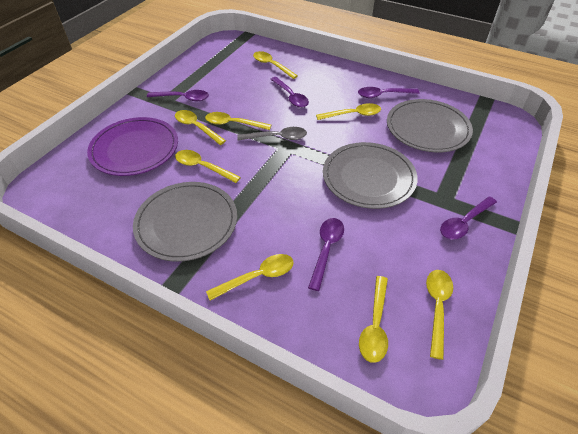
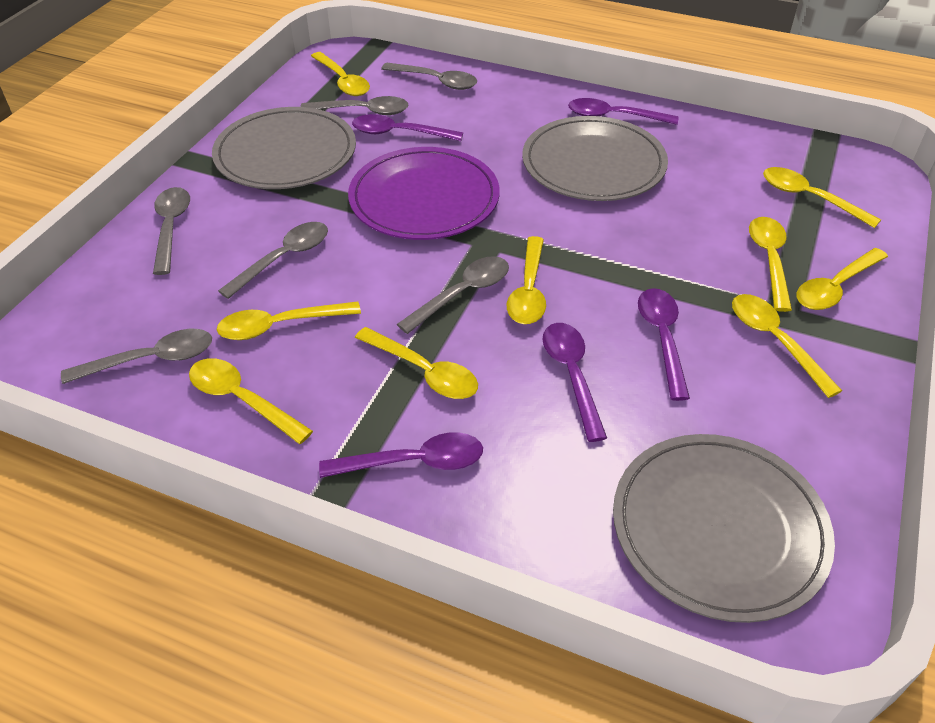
grey spoon: 1 -> 6
yellow spoon: 8 -> 9

